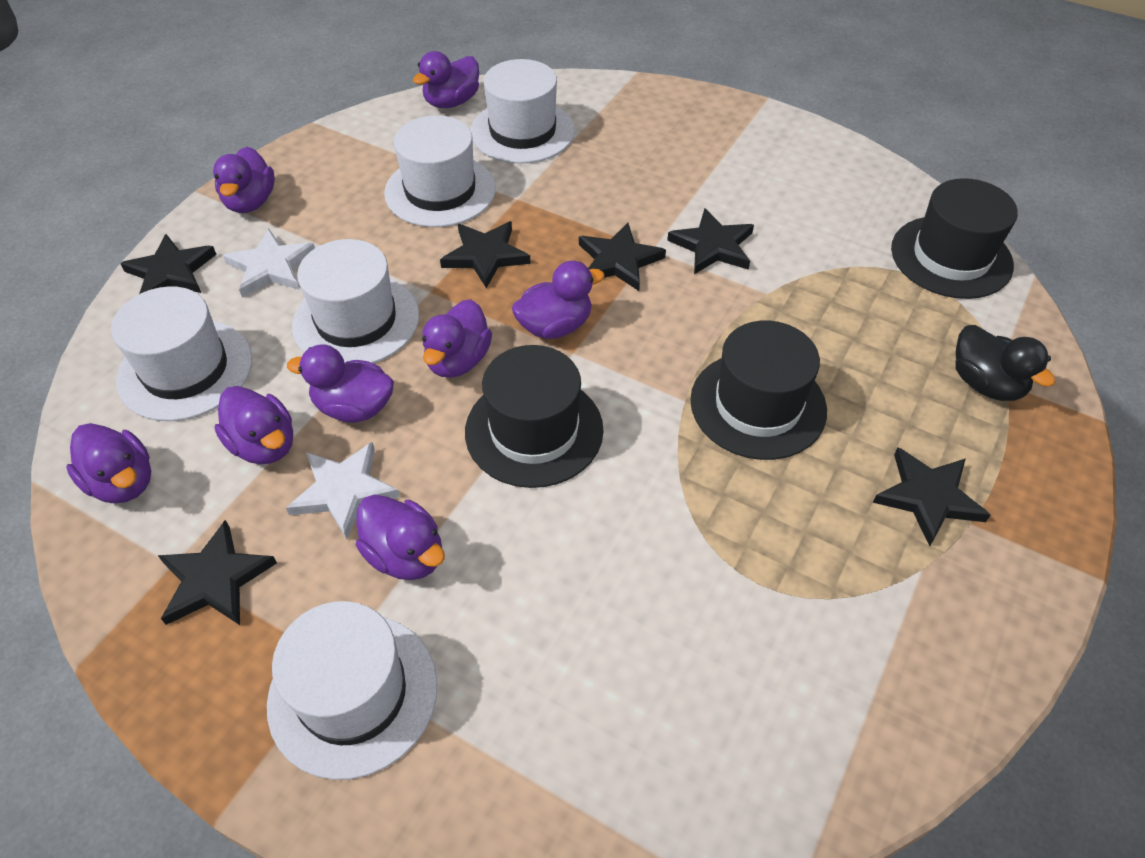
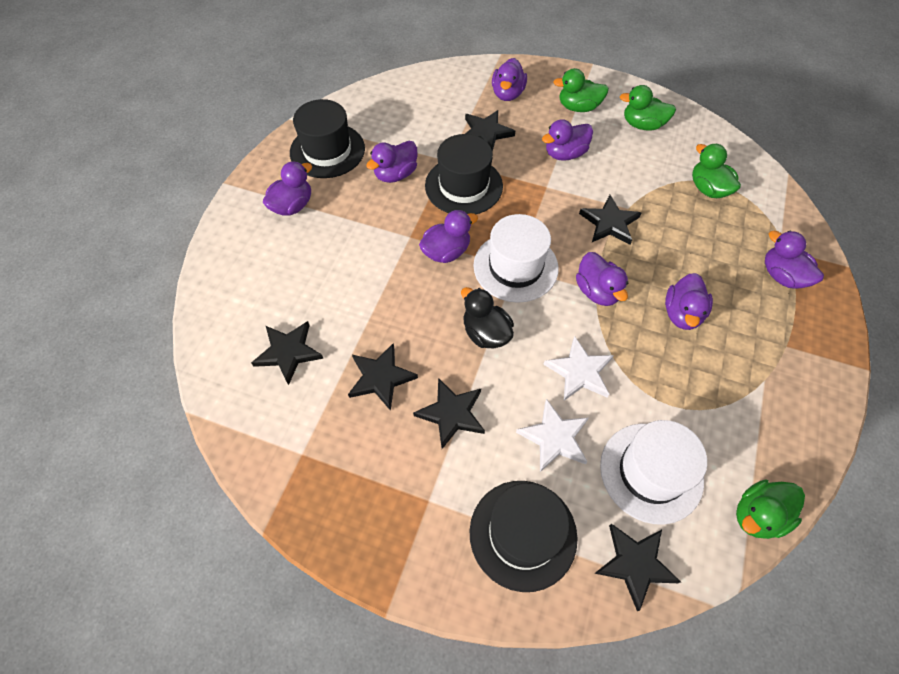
green duck: 0 -> 4
white hat: 5 -> 2

